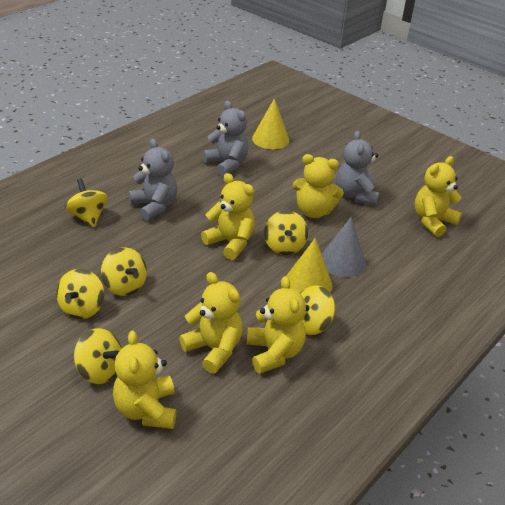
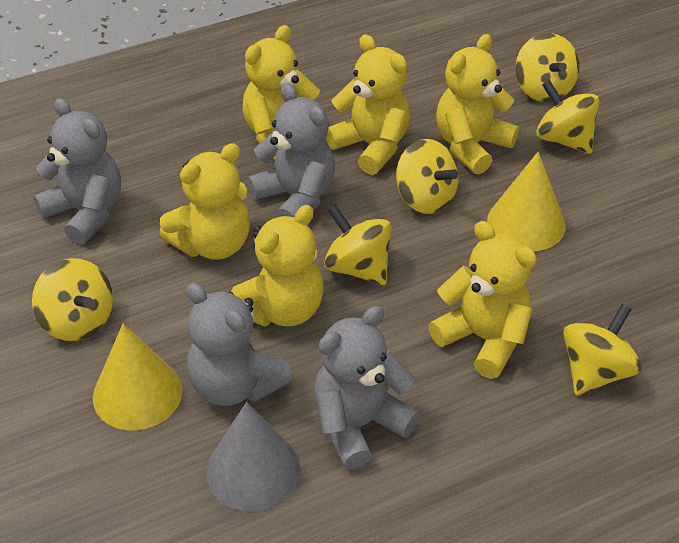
grey teddy bear: 3 -> 4

